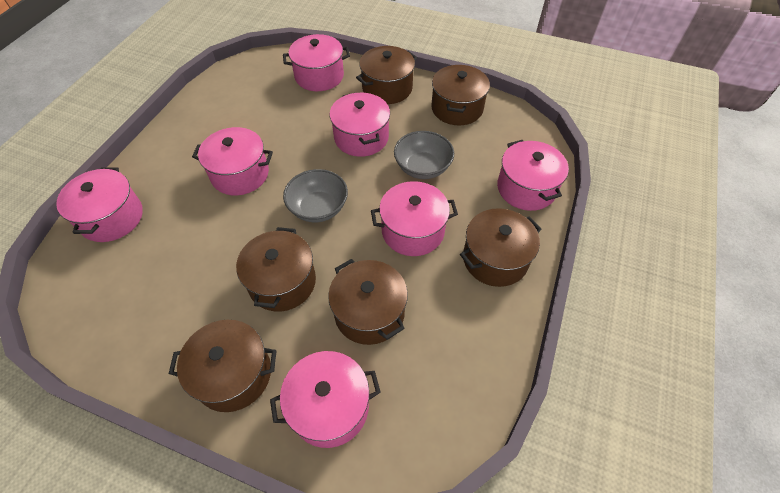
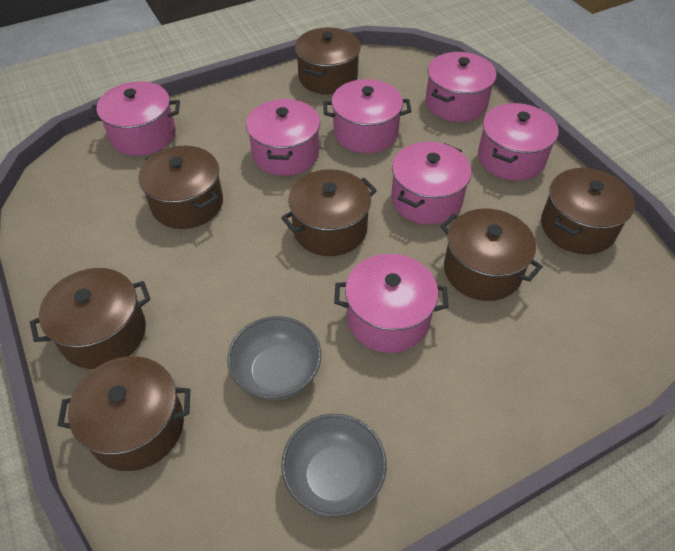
brown pot: 6 -> 7

